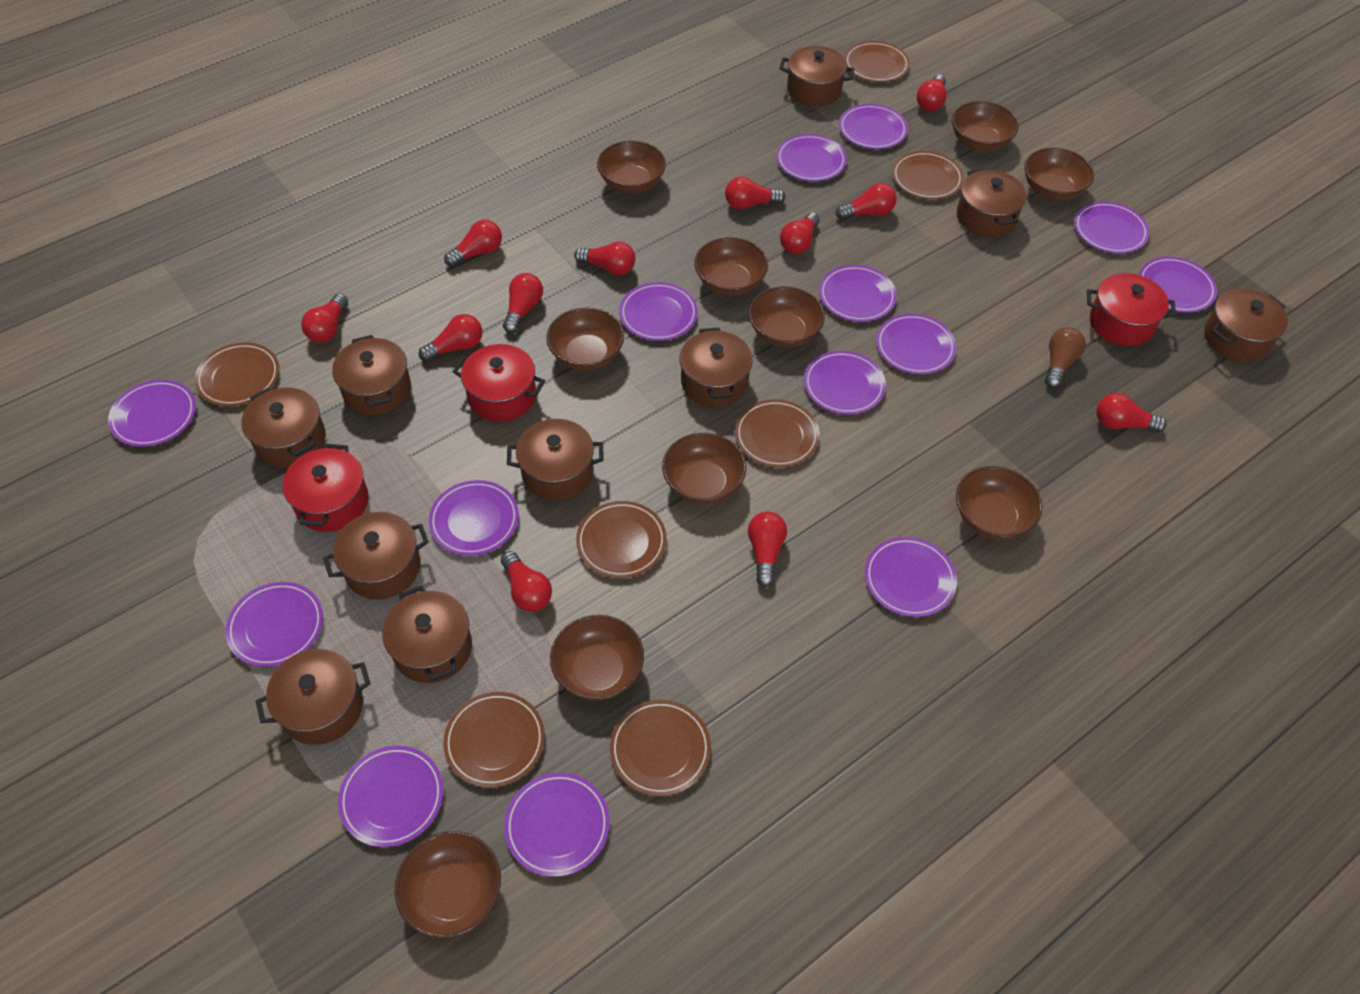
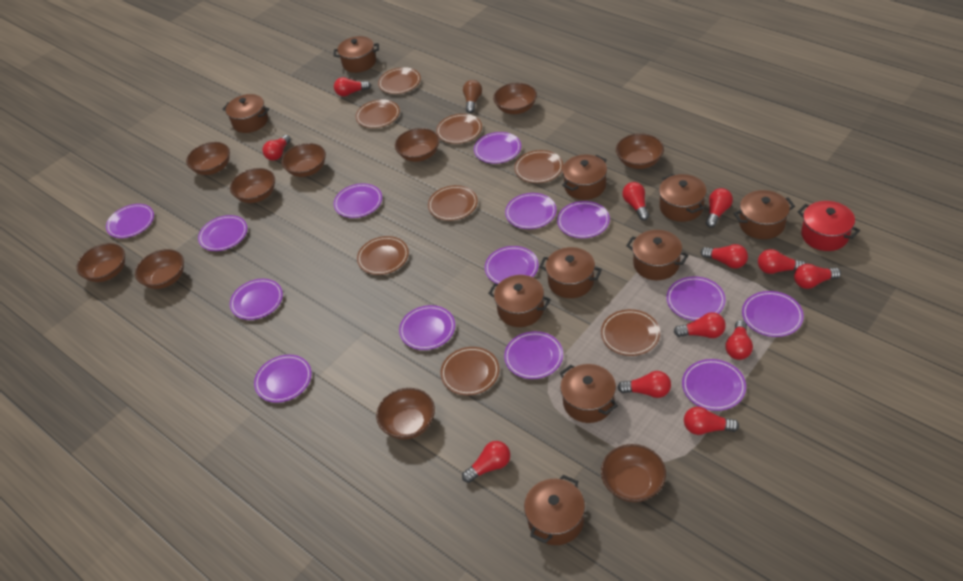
brown plate: 7 -> 8
red pot: 3 -> 1

